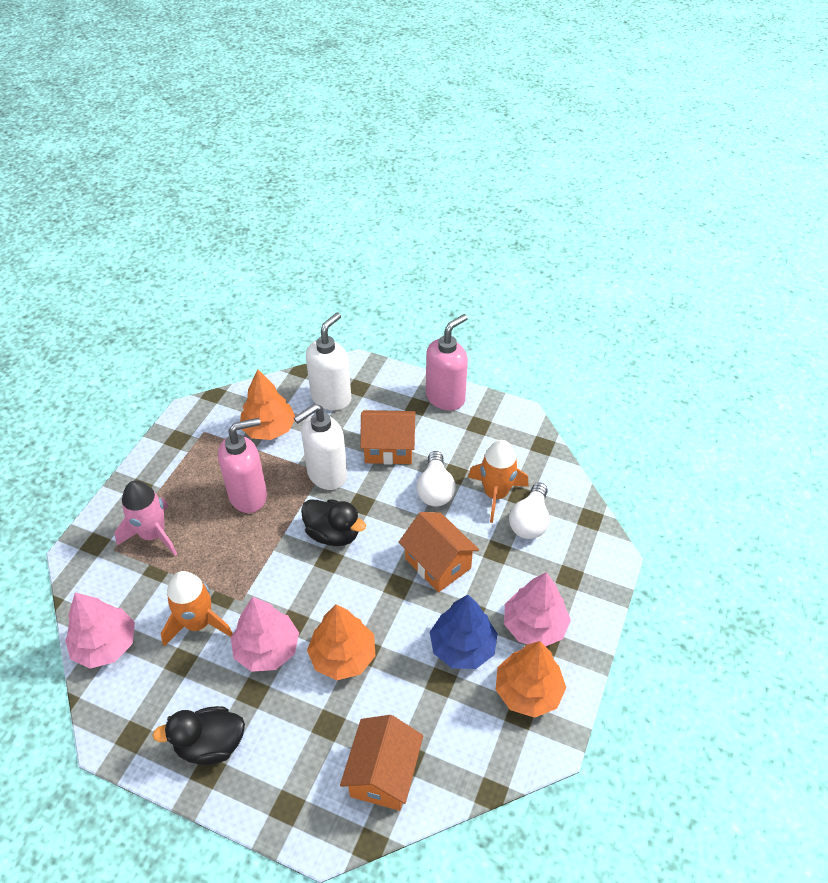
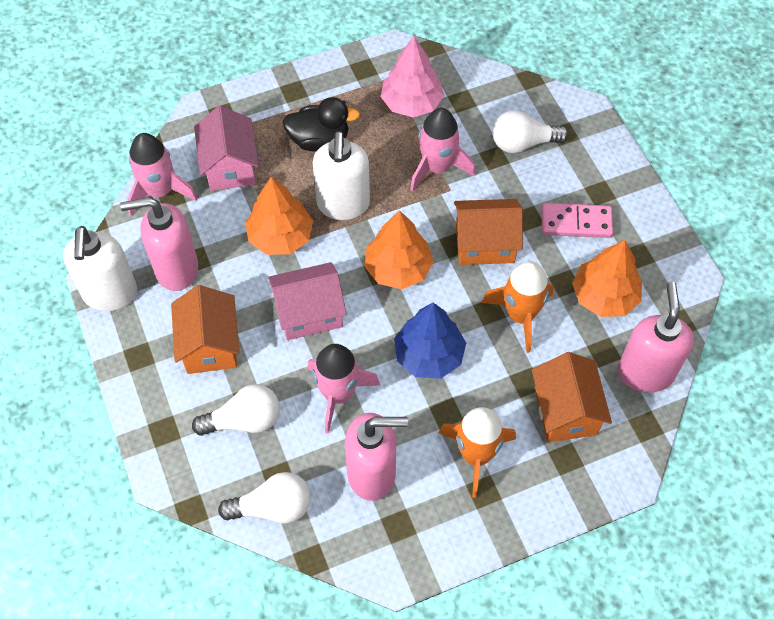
black duck: 2 -> 1
pink domino: 0 -> 1
pink house: 0 -> 2
pink rocket: 1 -> 3
pink soap dispenser: 2 -> 3
pink tree: 3 -> 1
white light bulb: 2 -> 3

